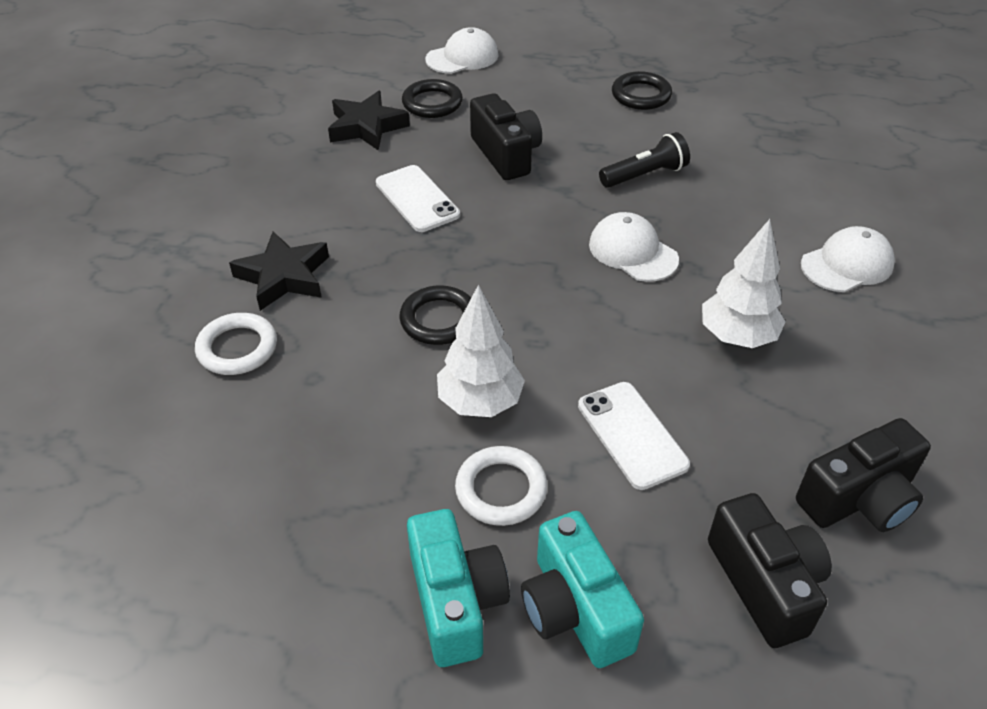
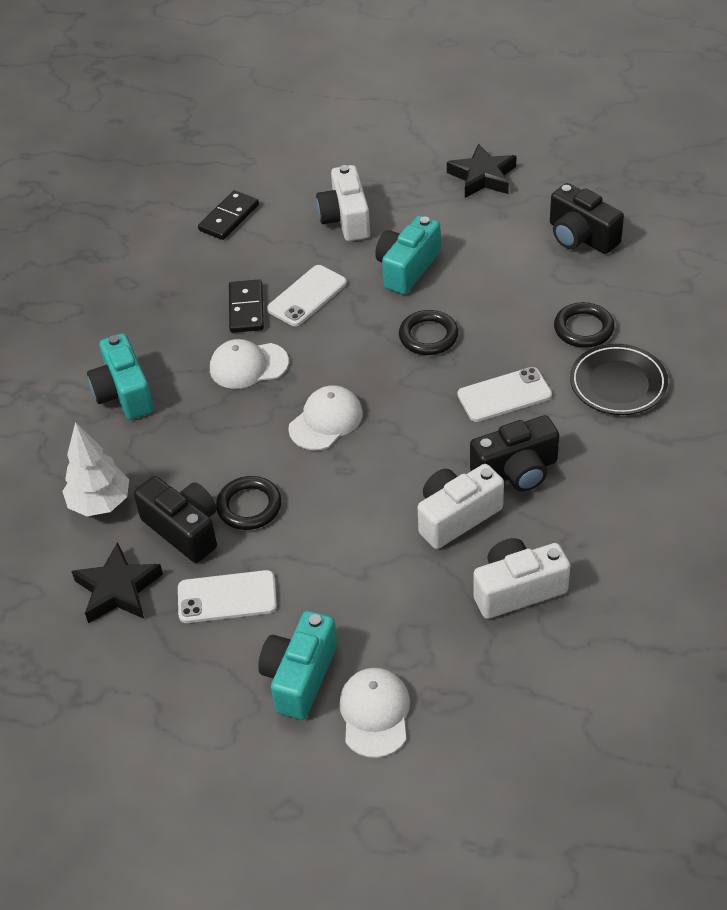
black domino: 0 -> 2
black flashlight: 1 -> 0
black plate: 0 -> 1
turquoise camera: 2 -> 3
white camera: 0 -> 3
white phone: 2 -> 3
white ring: 2 -> 0
white tree: 2 -> 1

